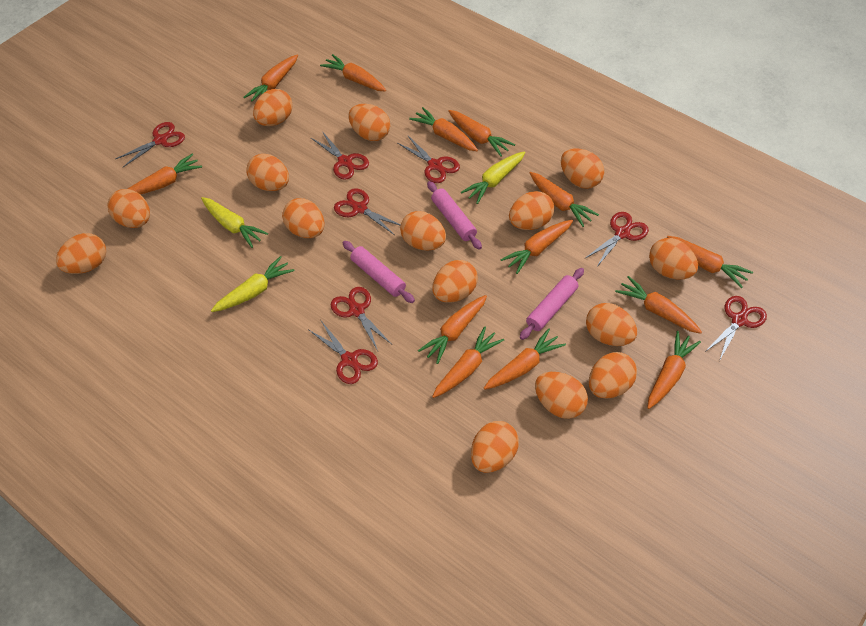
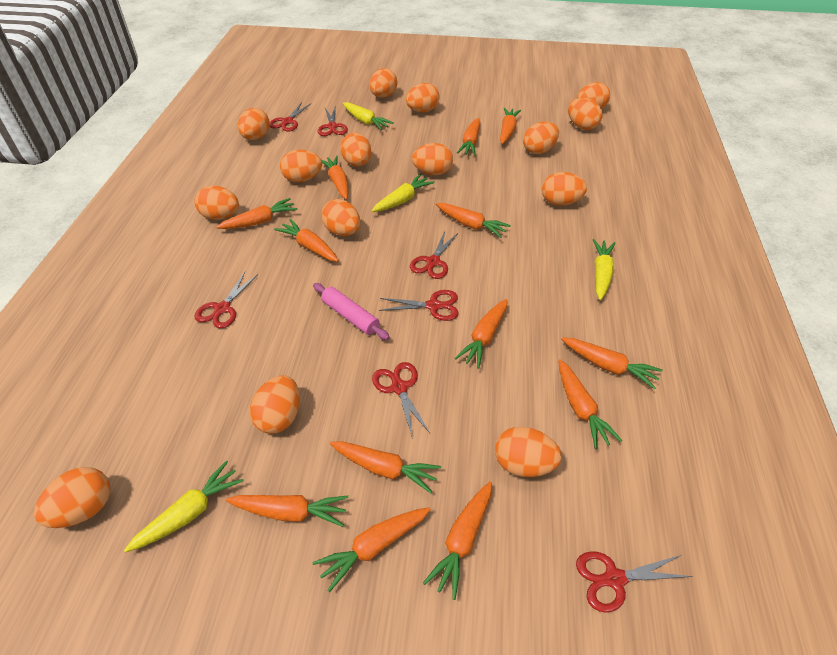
pink rolling pin: 3 -> 1
red scissors: 8 -> 7
yellow carrot: 3 -> 4

